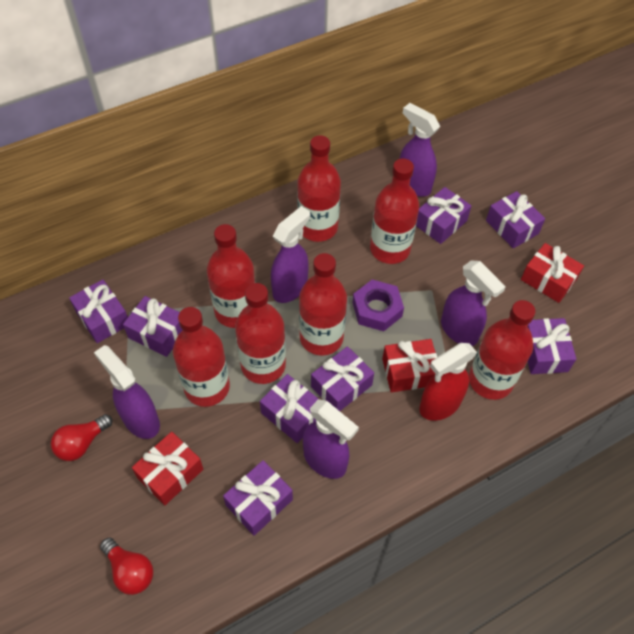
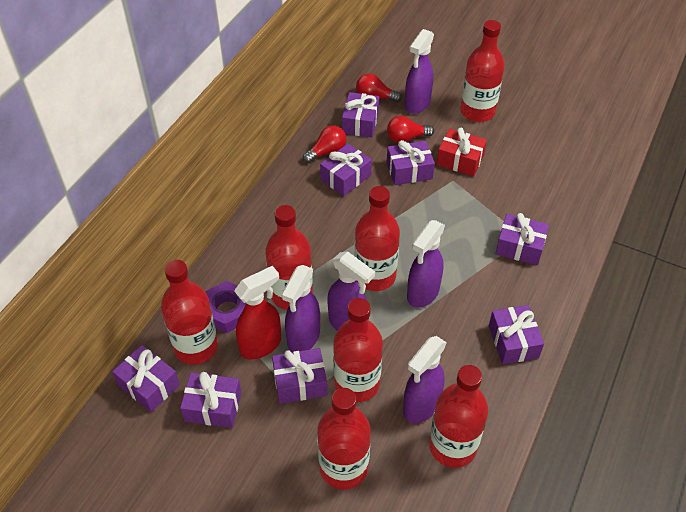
red gift: 3 -> 1
red light bulb: 2 -> 3

